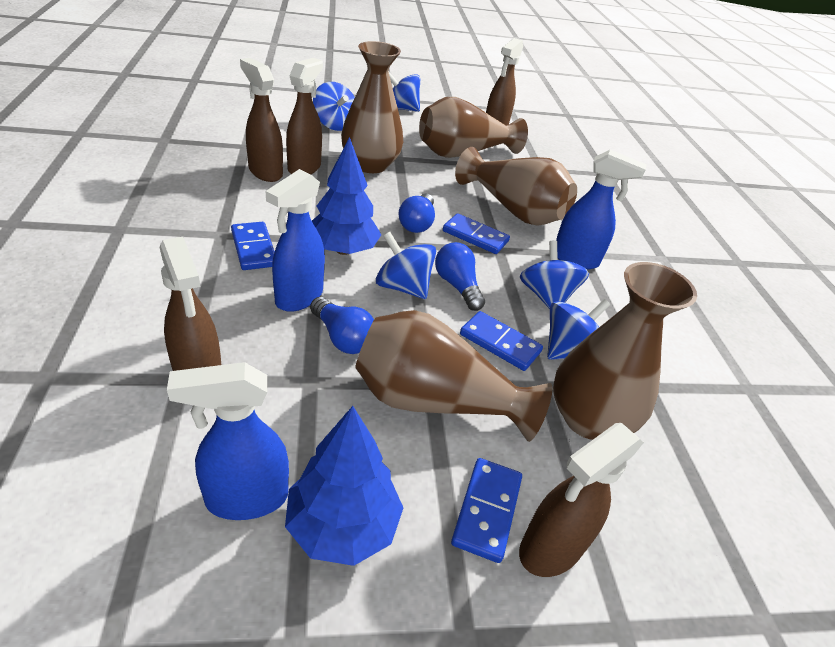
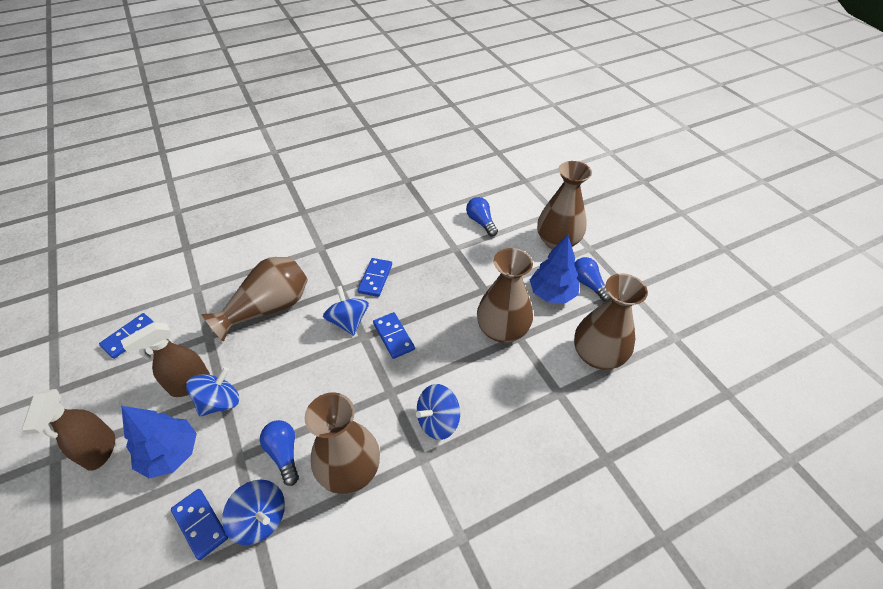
blue spinning top: 5 -> 4
blue spray bottle: 3 -> 0
brown spray bottle: 5 -> 2

